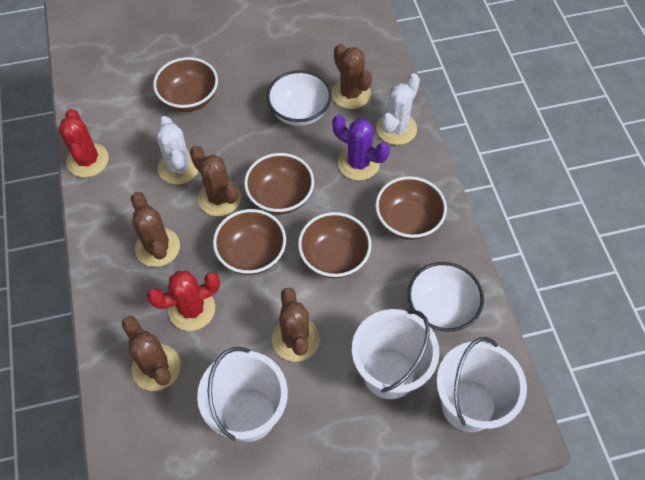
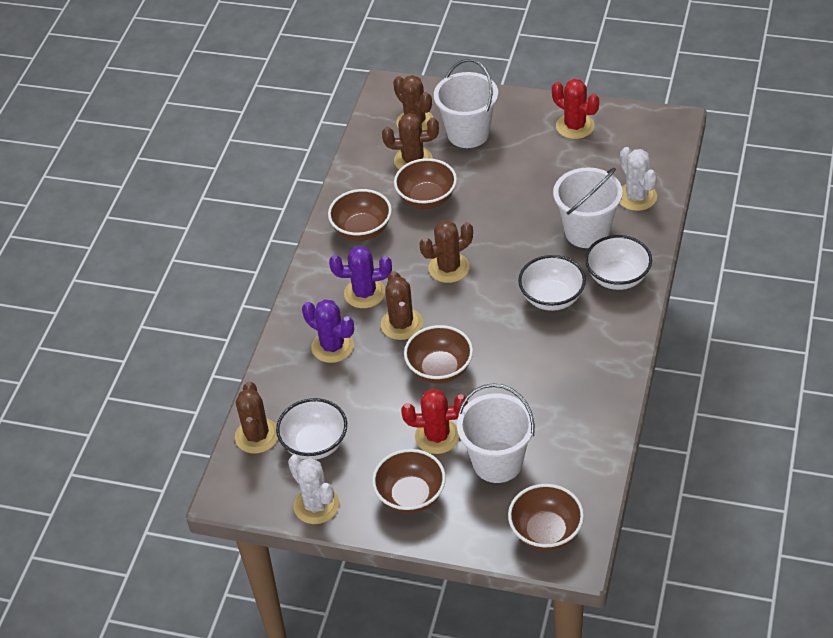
purple cactus: 1 -> 2
white bowl: 2 -> 3

